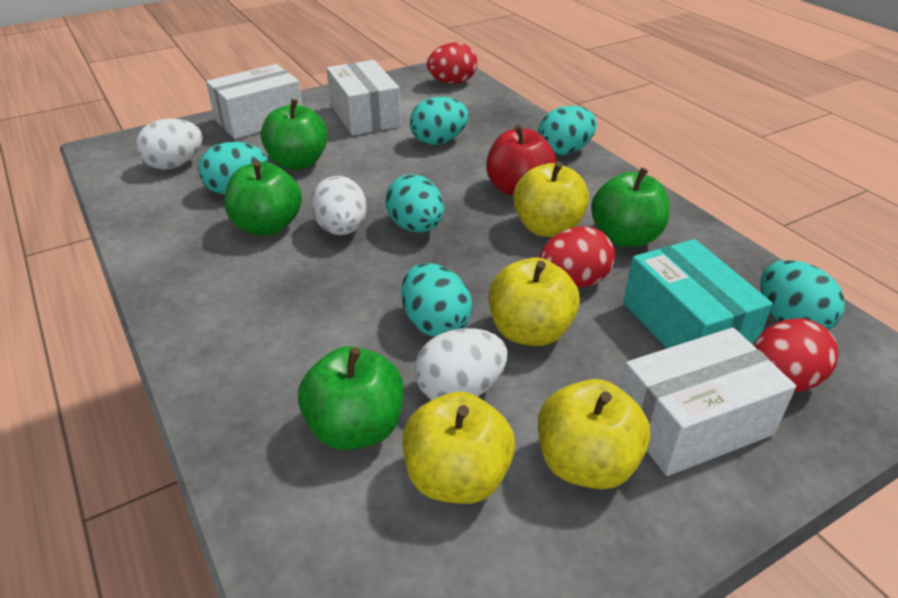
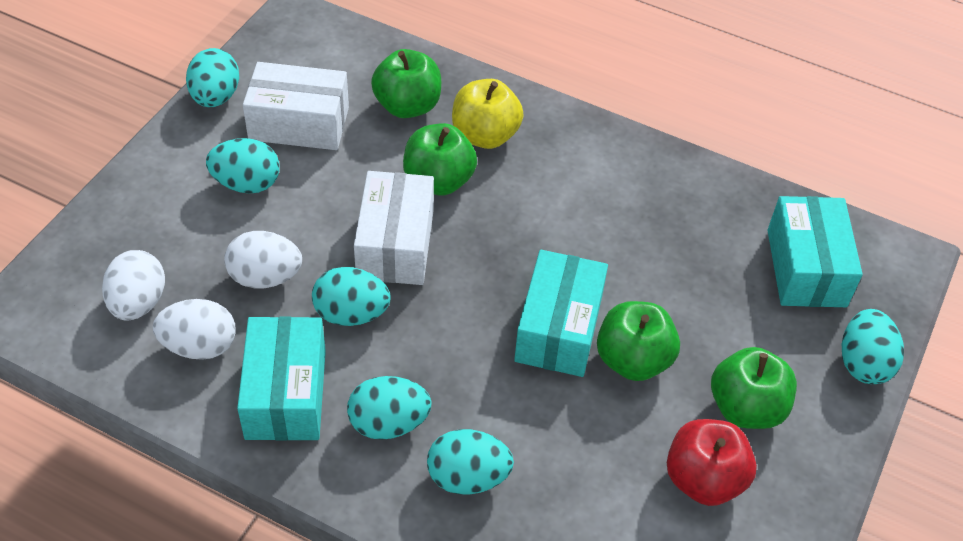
red egg: 3 -> 0
turquoise box: 1 -> 3
white box: 3 -> 2
yellow apple: 4 -> 1

